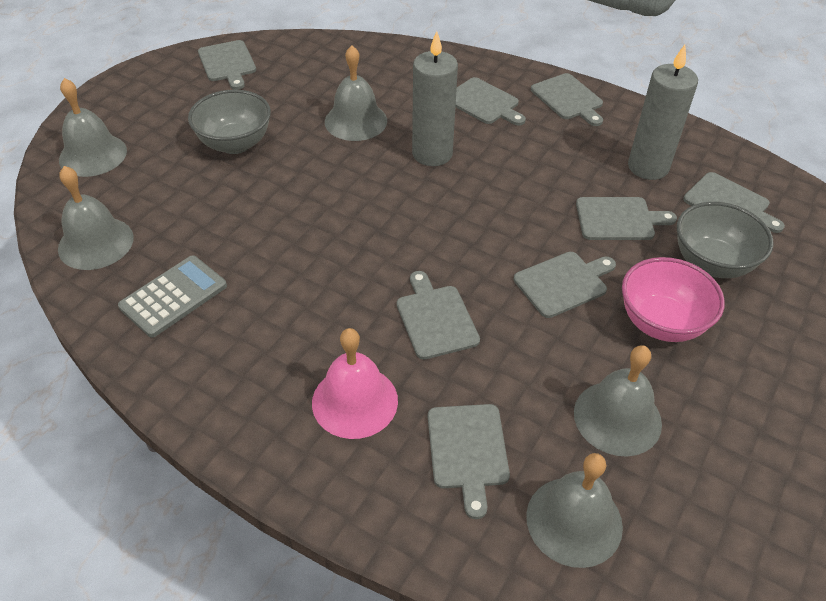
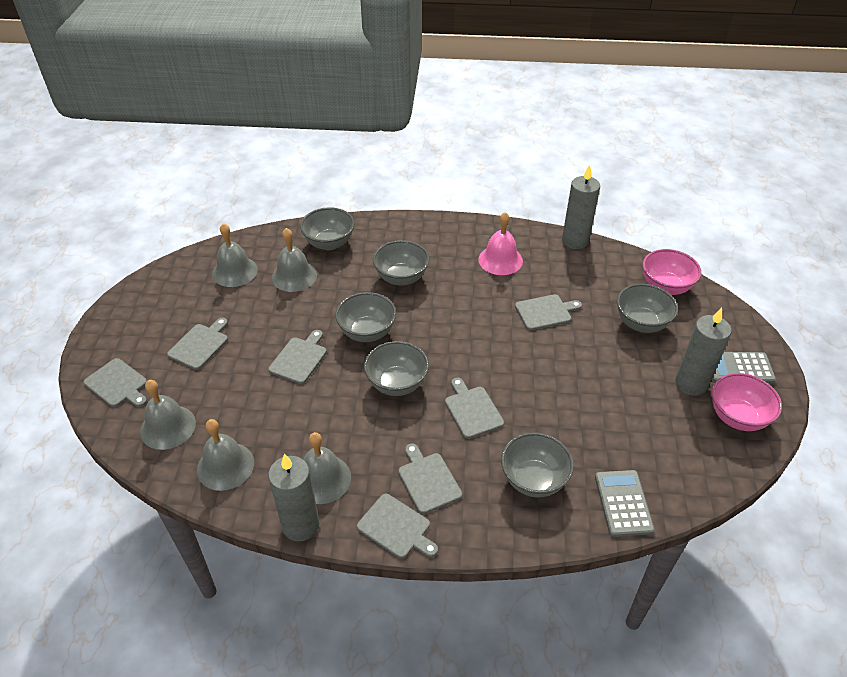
grey bowl: 2 -> 6
grey calculator: 1 -> 2
grey candle: 2 -> 3
grey cutting board: 8 -> 7
pink bowl: 1 -> 2

